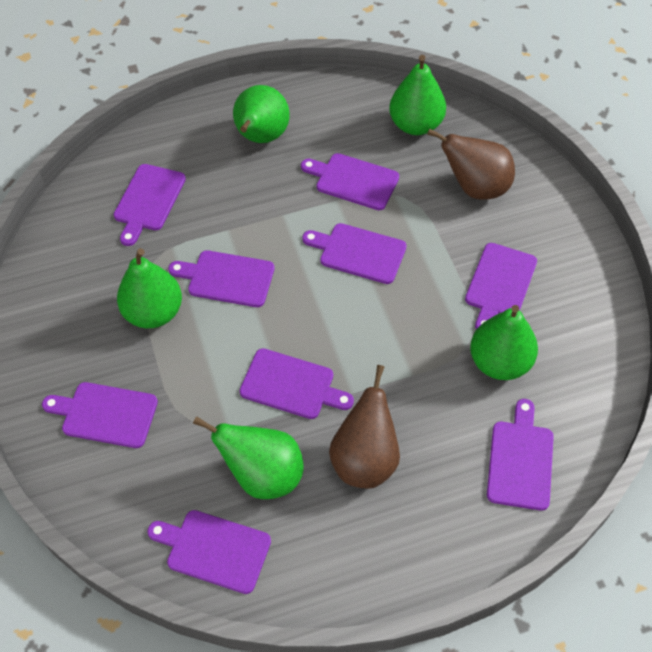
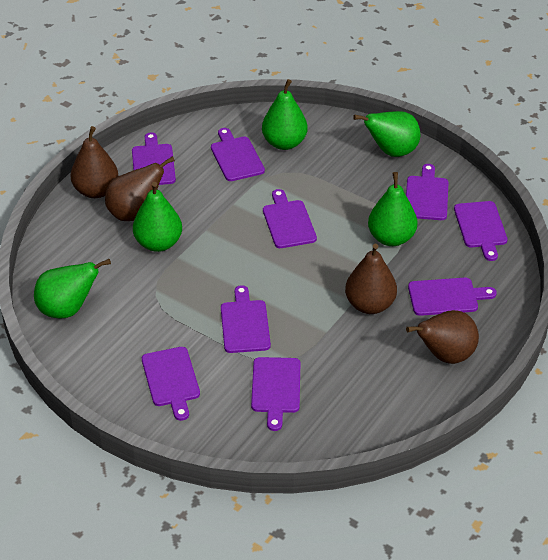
brown pear: 2 -> 4

